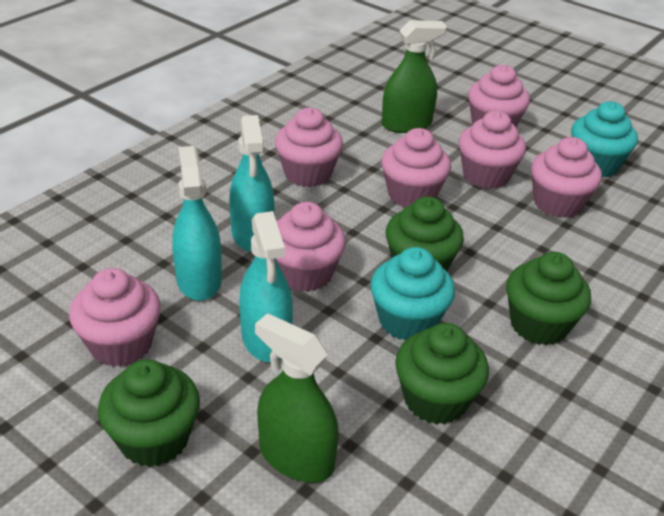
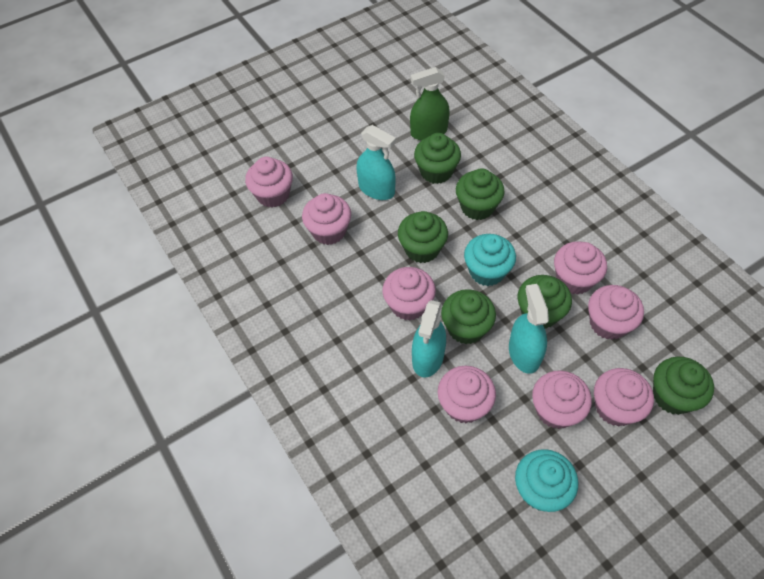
green cupcake: 4 -> 6
green spray bottle: 2 -> 1
pink cupcake: 7 -> 8

